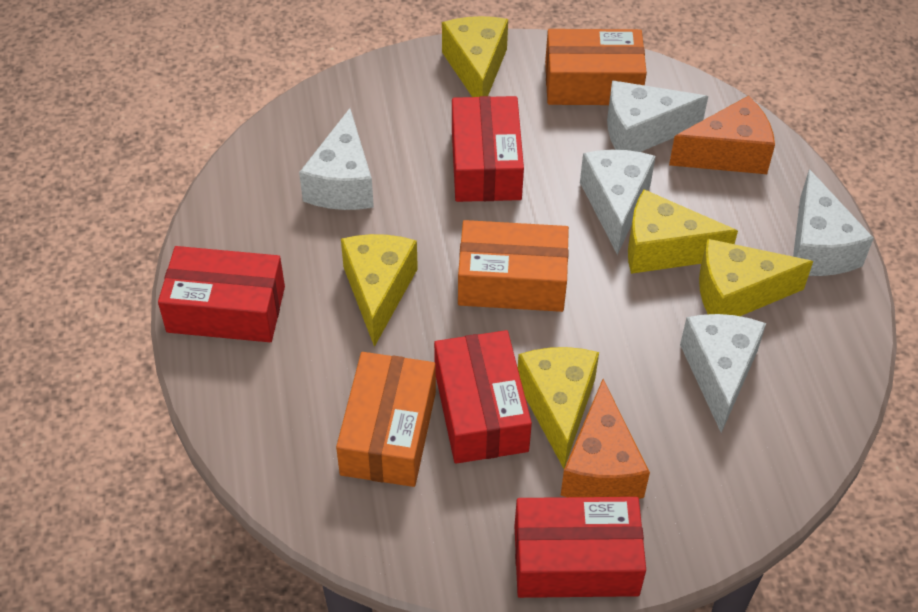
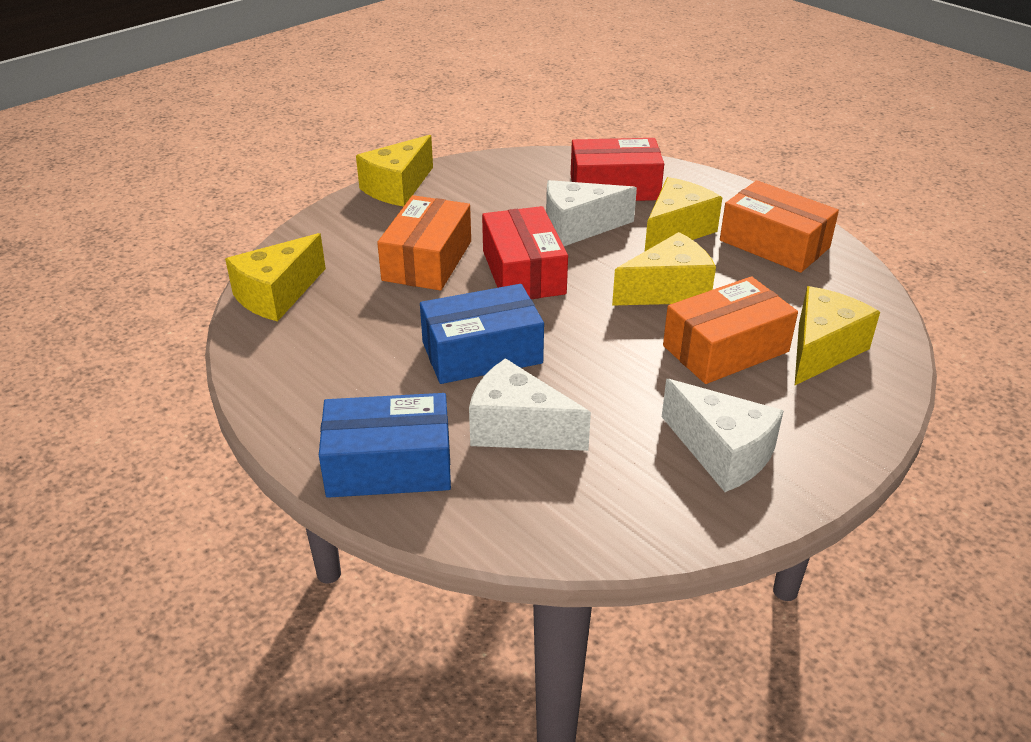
blue box: 0 -> 2
orange cheese: 2 -> 0
red box: 4 -> 2
white cheese: 5 -> 3

